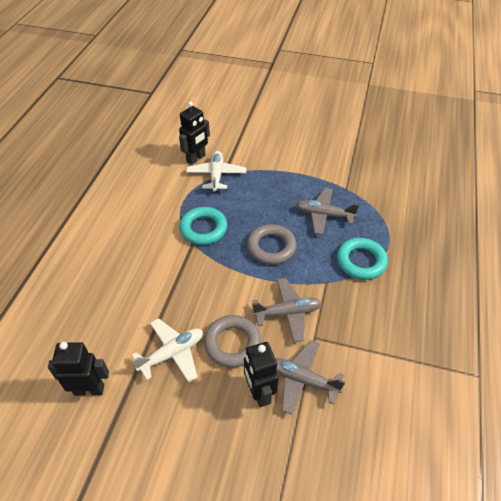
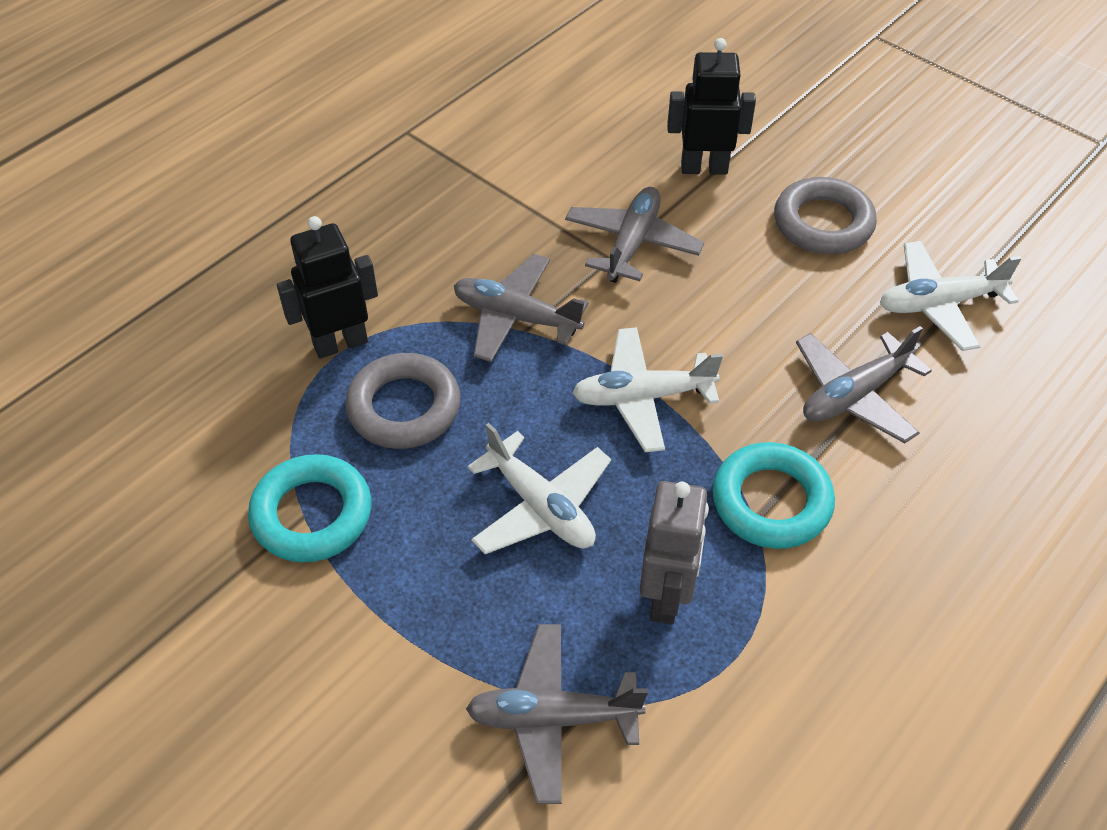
black robot: 3 -> 2
grey plane: 3 -> 4
grey robot: 0 -> 1
white plane: 2 -> 3

